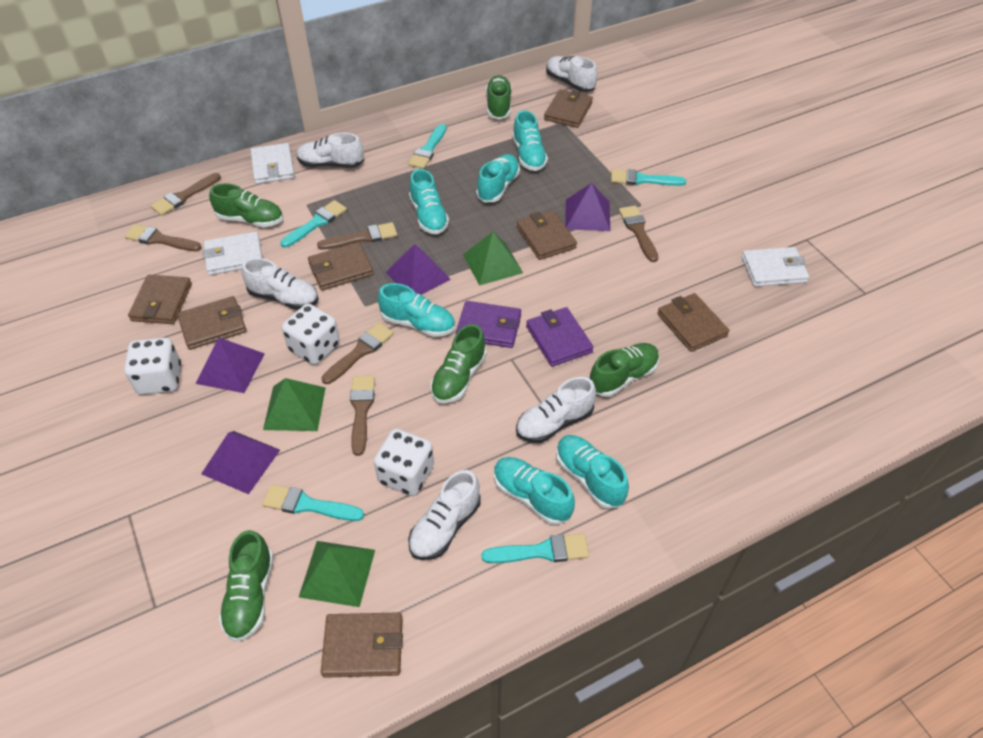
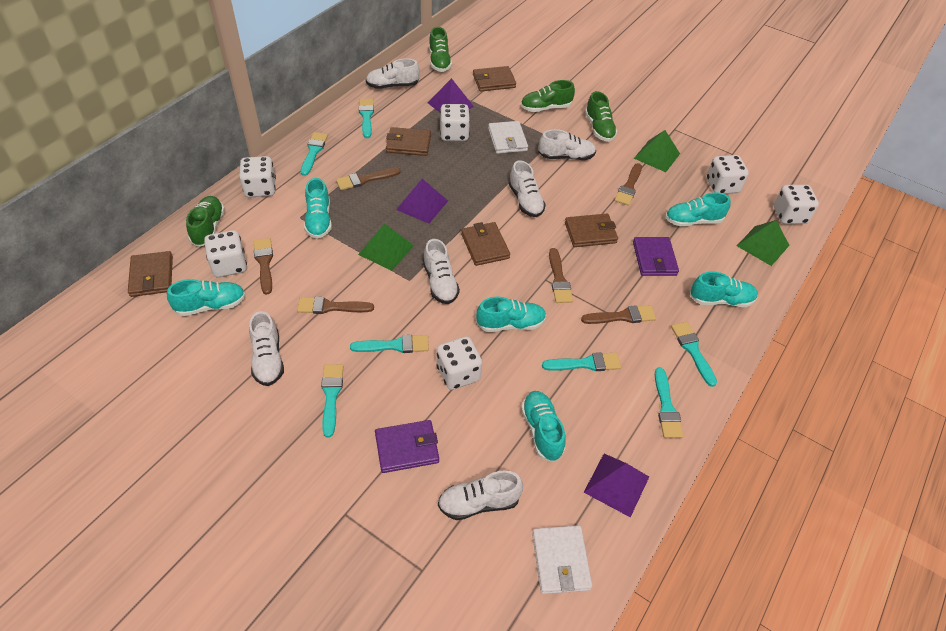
brown wallet: 7 -> 5
green shoe: 5 -> 4
purple pyramid: 4 -> 3
turquoise brush: 5 -> 7
white dice: 3 -> 6
white shoe: 5 -> 6
white wallet: 3 -> 2

